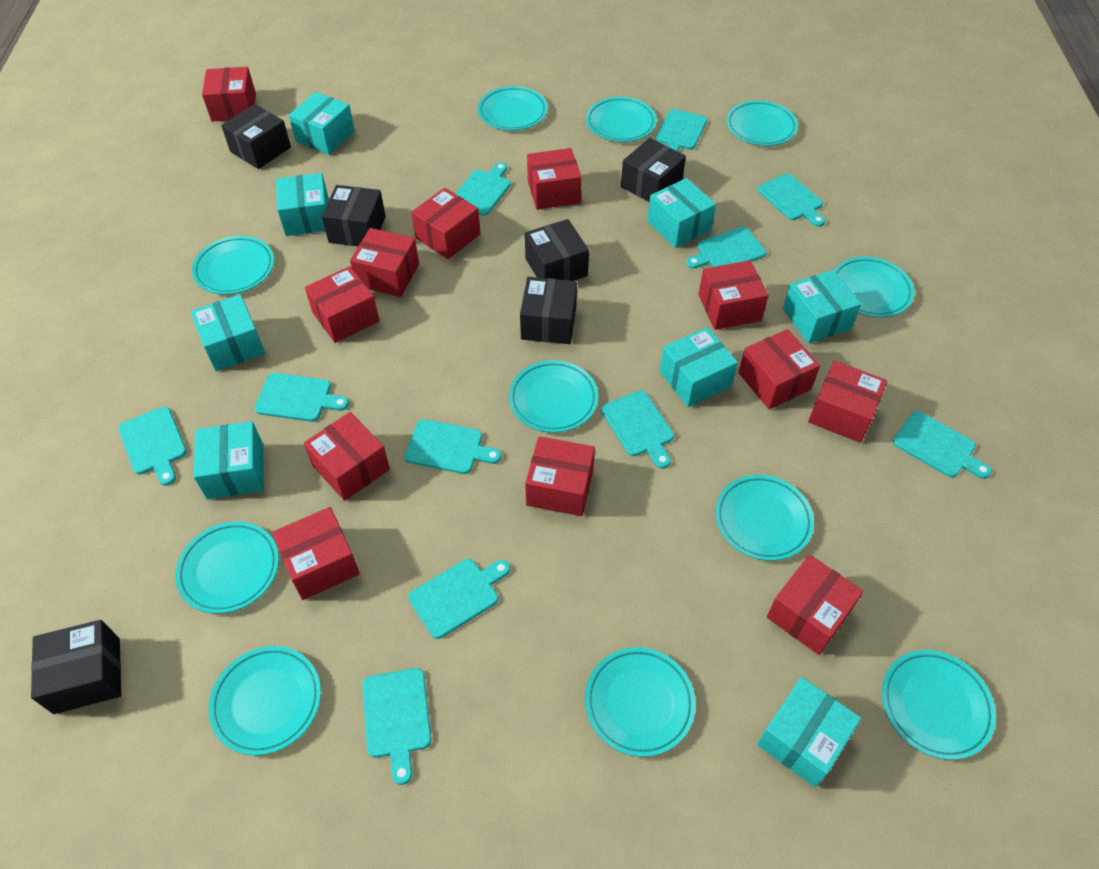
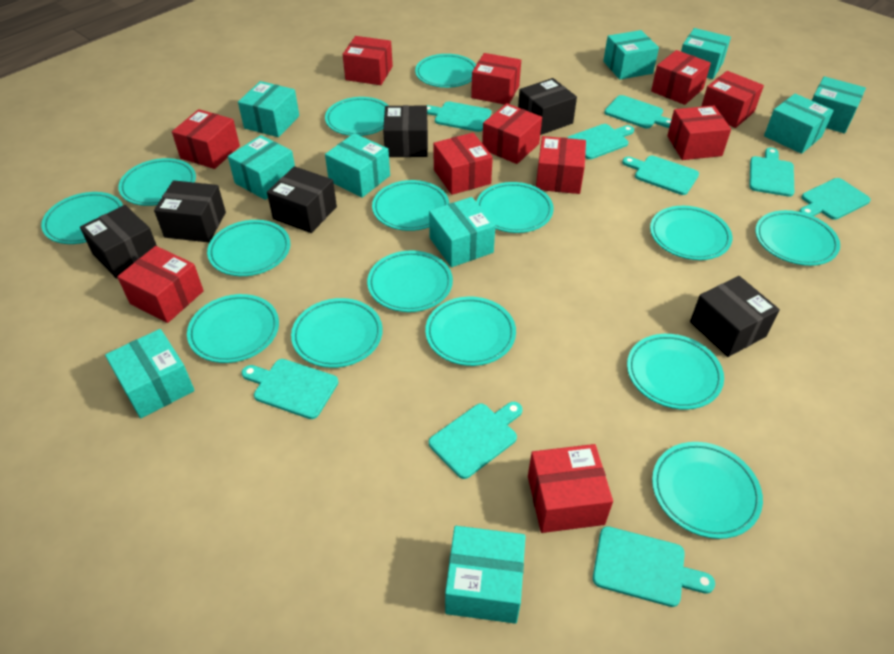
red box: 12 -> 11
turquoise box: 8 -> 10
turquoise cutting board: 11 -> 9
turquoise plate: 11 -> 15

